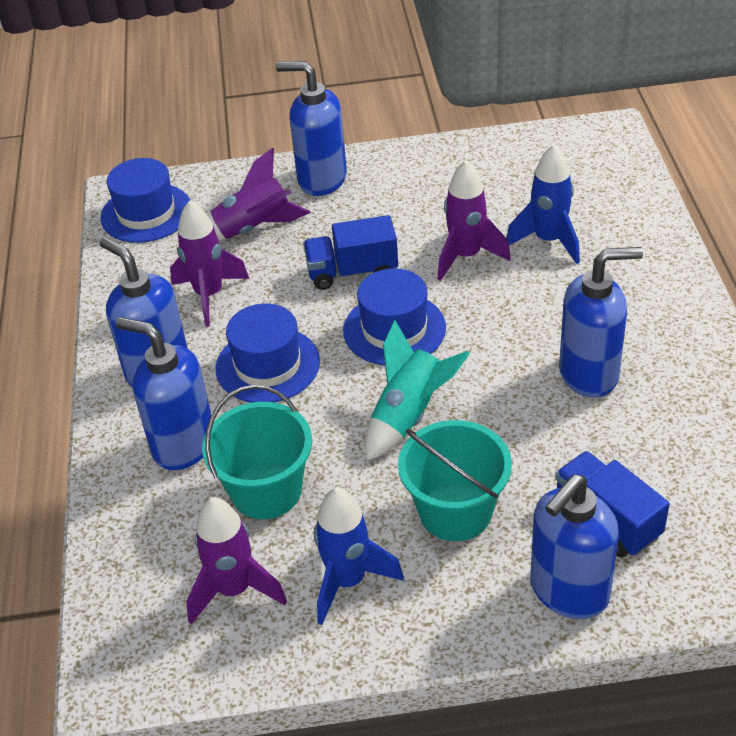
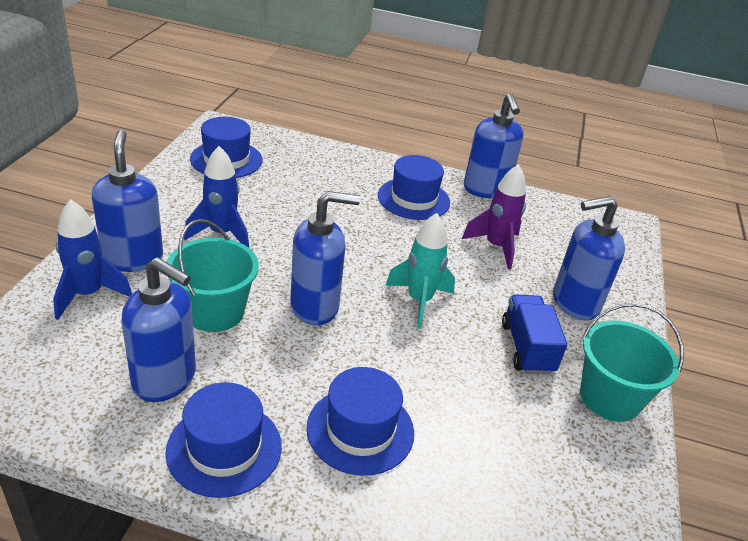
blue hat: 3 -> 4
blue truck: 2 -> 1
purple rocket: 4 -> 1

